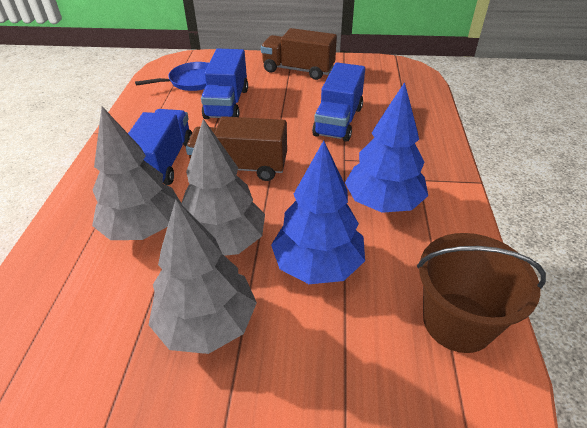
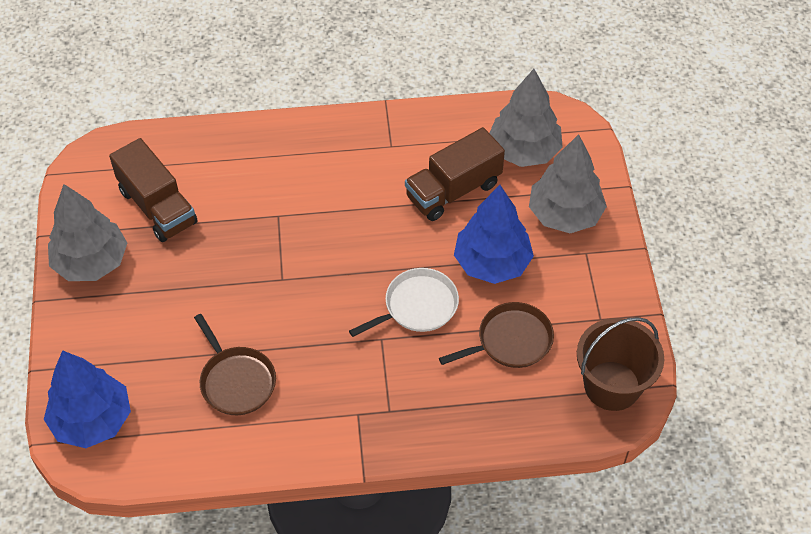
blue pan: 1 -> 0
blue truck: 3 -> 0
brown pan: 0 -> 2
white pan: 0 -> 1

